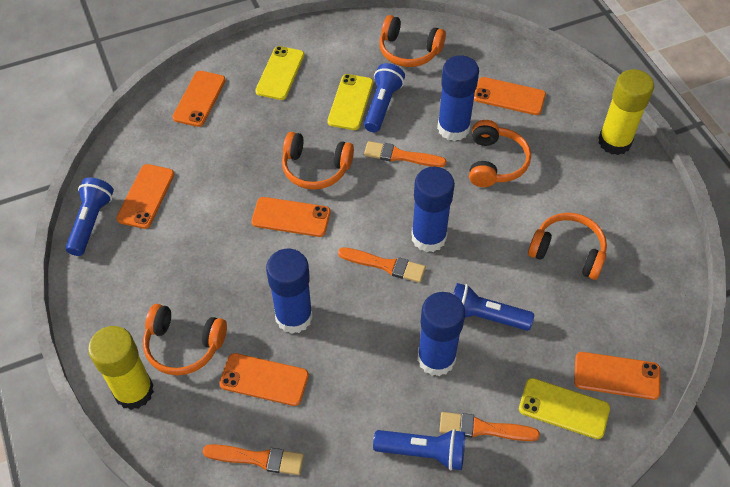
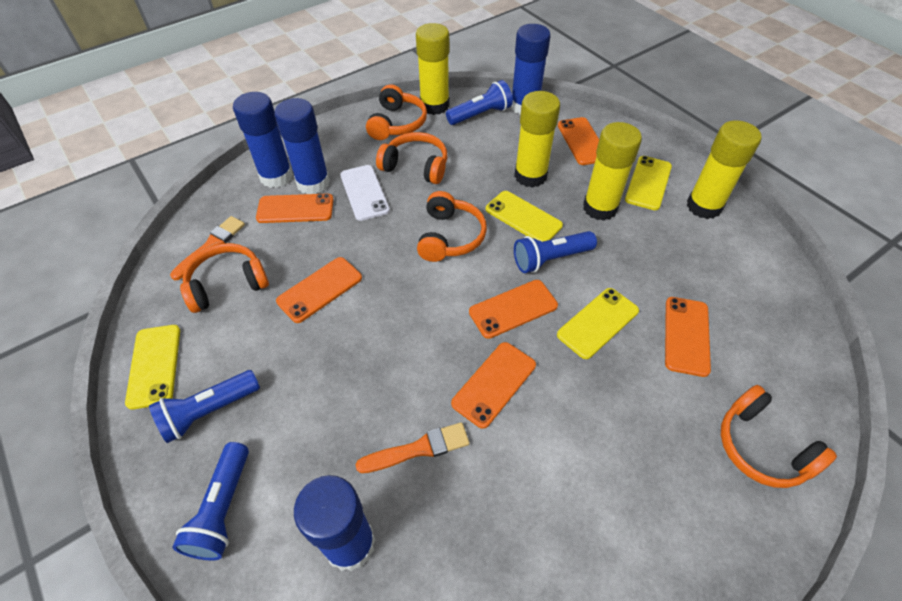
orange brush: 4 -> 2
white phone: 0 -> 1
yellow glue stick: 2 -> 4
yellow phone: 3 -> 4

